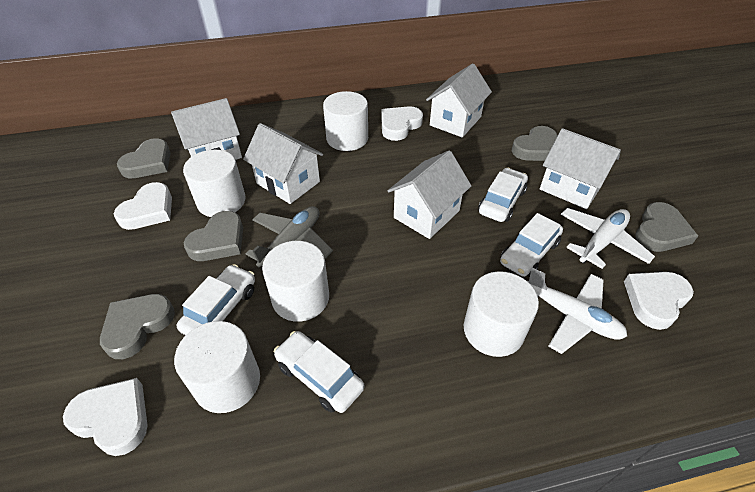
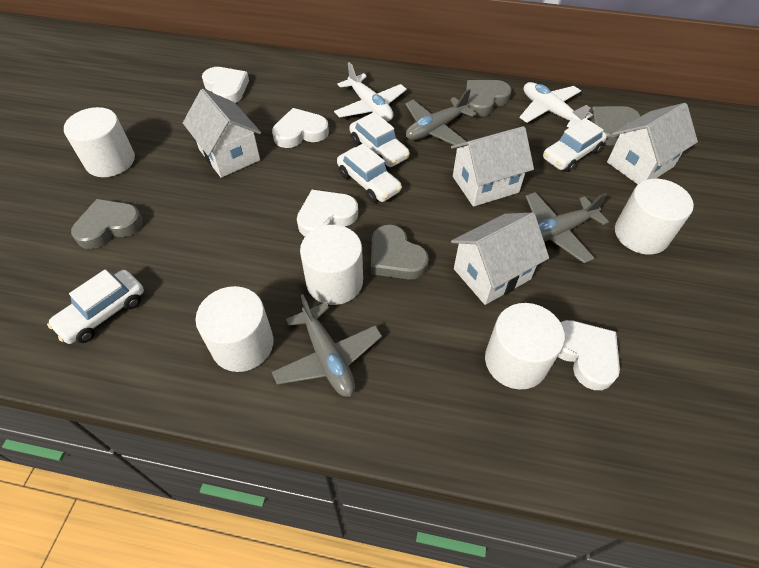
grey heart: 5 -> 4
grey plane: 1 -> 3
white house: 5 -> 4

